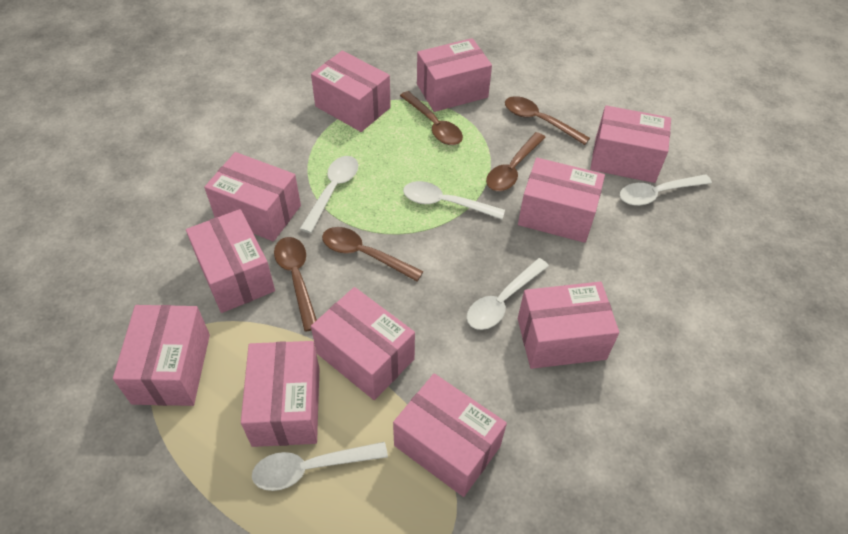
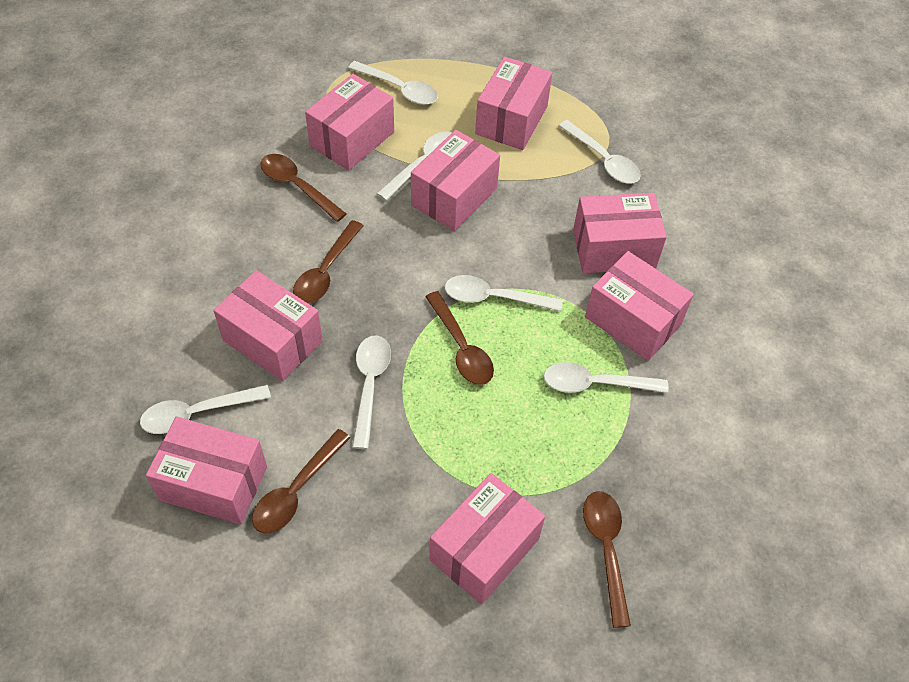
pink box: 11 -> 8
white spoon: 5 -> 7

